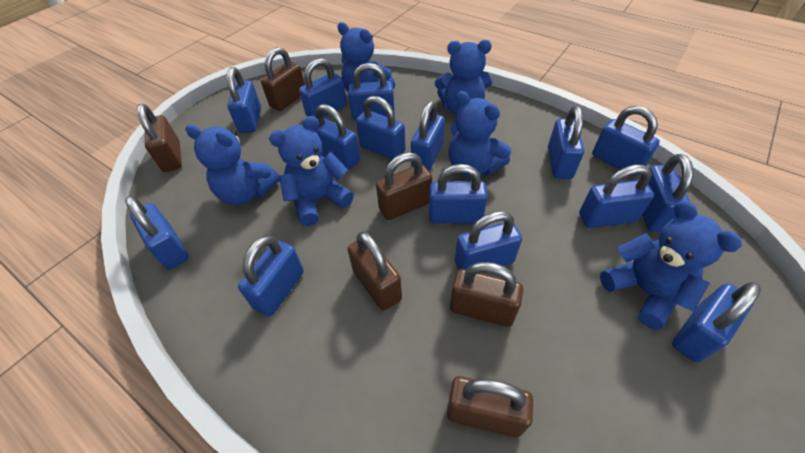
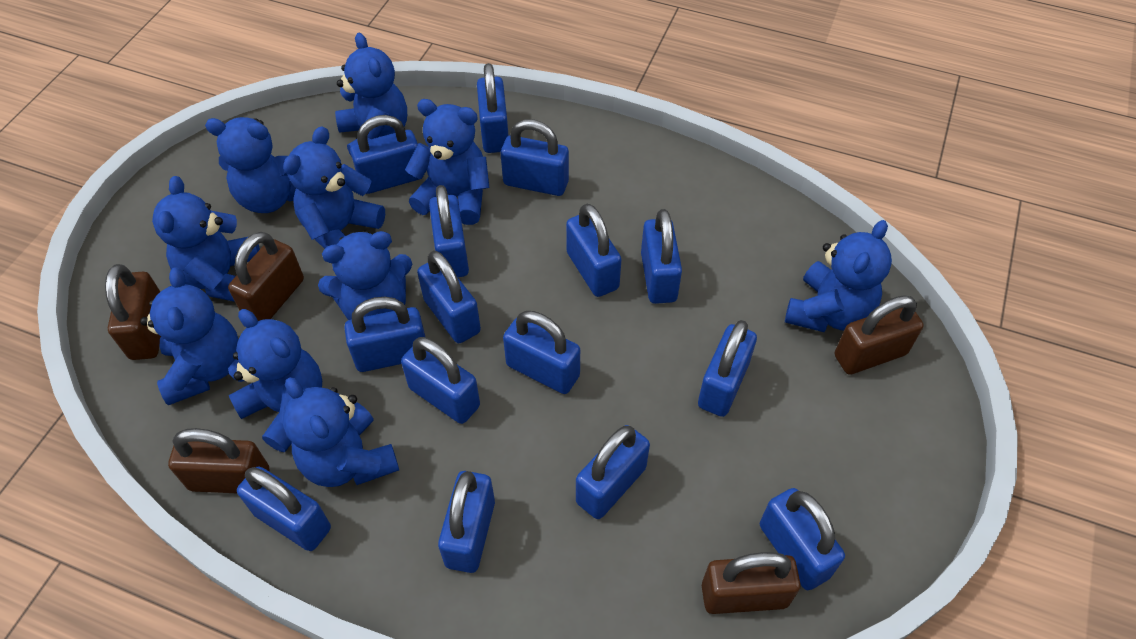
blue teddy bear: 6 -> 10
brown padlock: 6 -> 5

